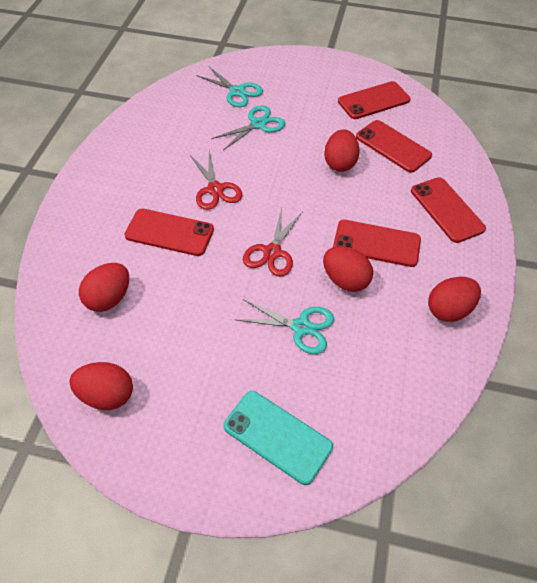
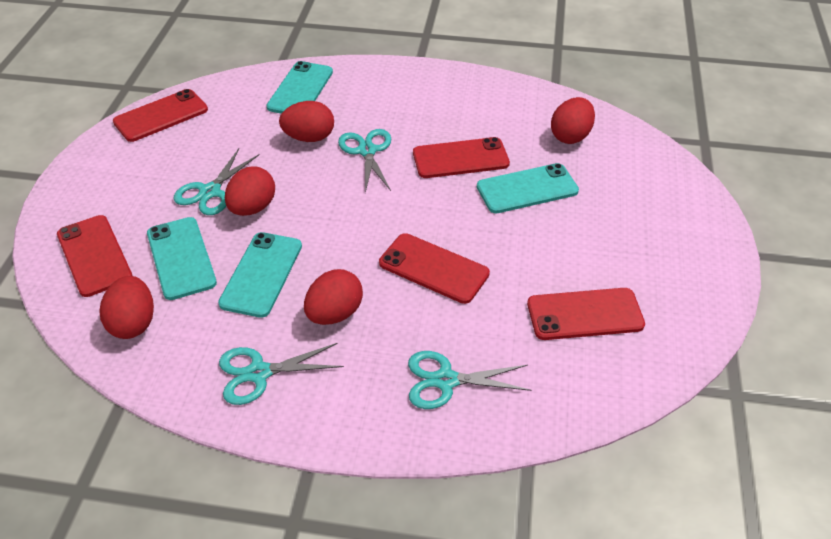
red scissors: 2 -> 0
turquoise phone: 1 -> 4
turquoise scissors: 3 -> 4

